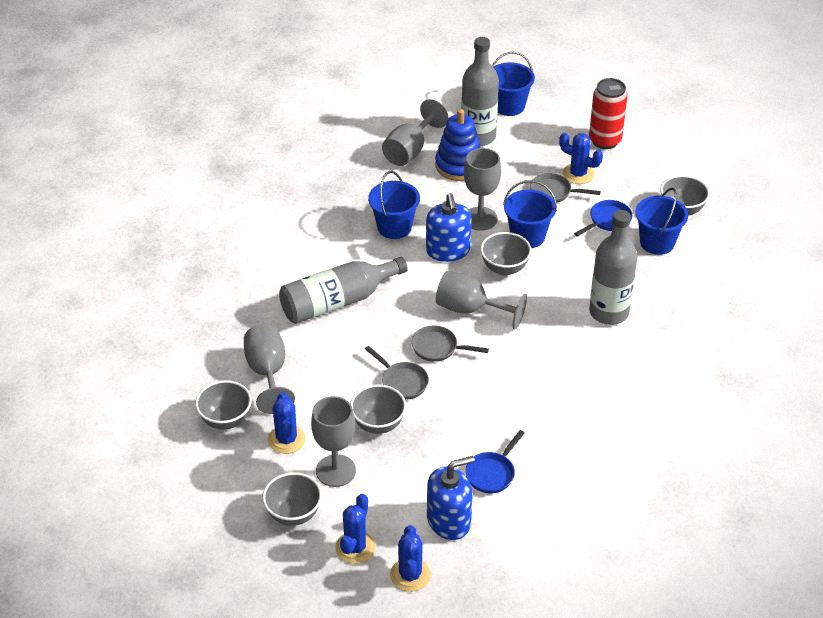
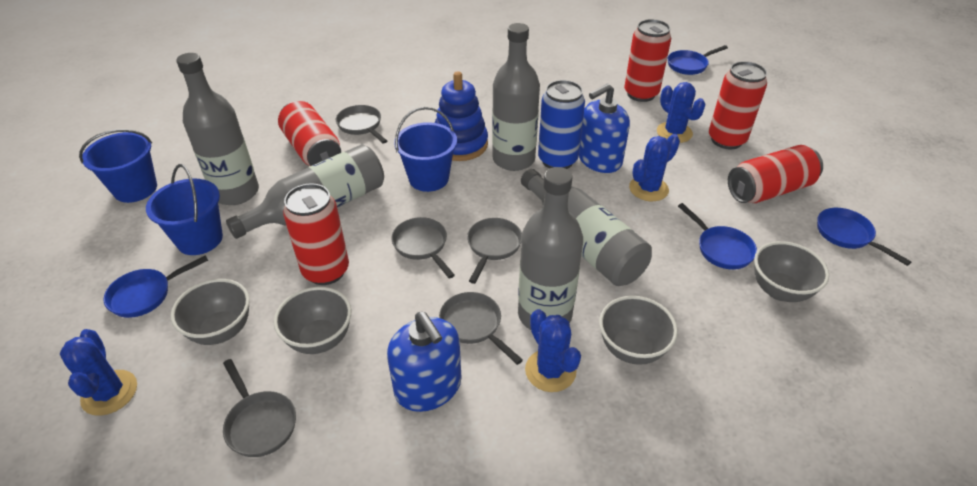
blue bucket: 4 -> 3
blue can: 0 -> 1
blue pan: 2 -> 4
grey bottle: 3 -> 5
grey bowl: 5 -> 4
grey goblet: 5 -> 0
grey pan: 3 -> 5
red can: 1 -> 5

